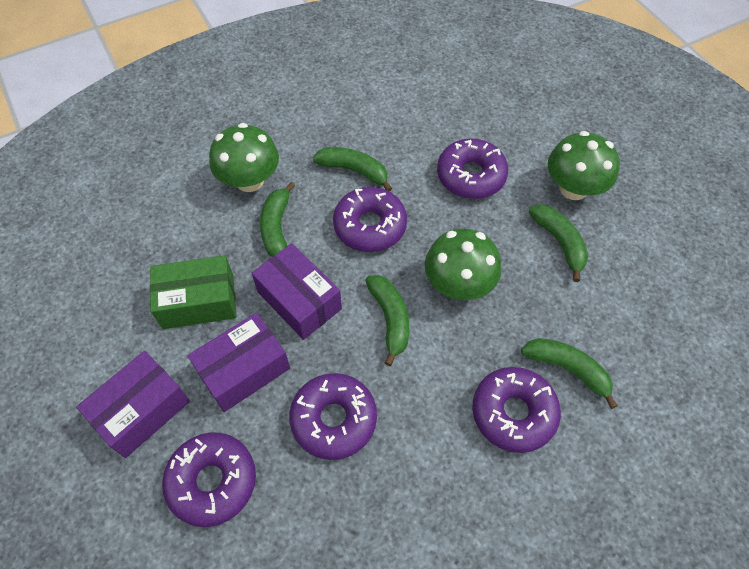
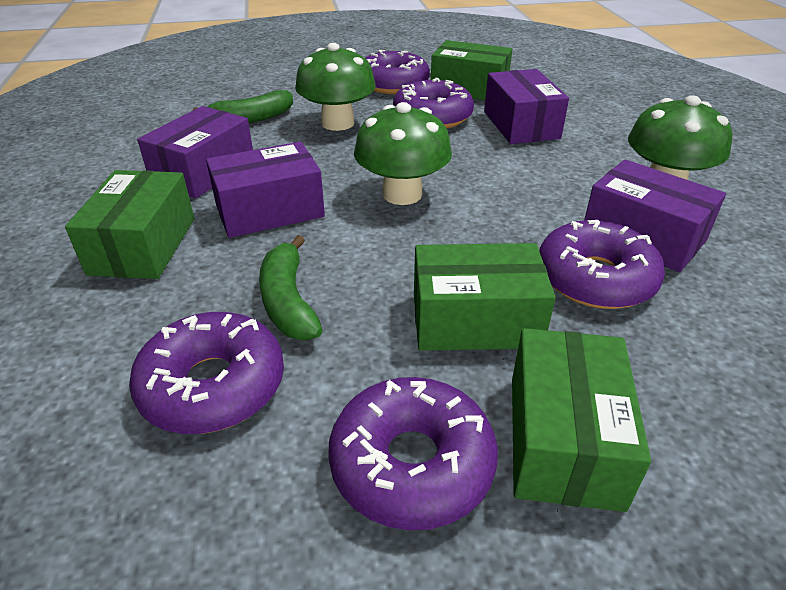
green banana: 5 -> 2
green box: 1 -> 4
purple box: 3 -> 4

